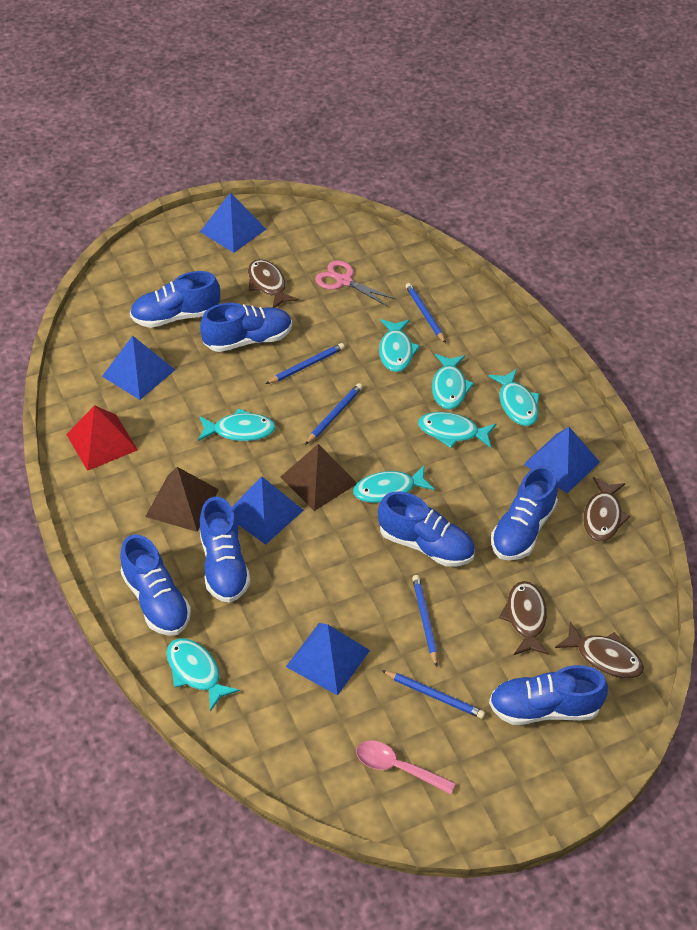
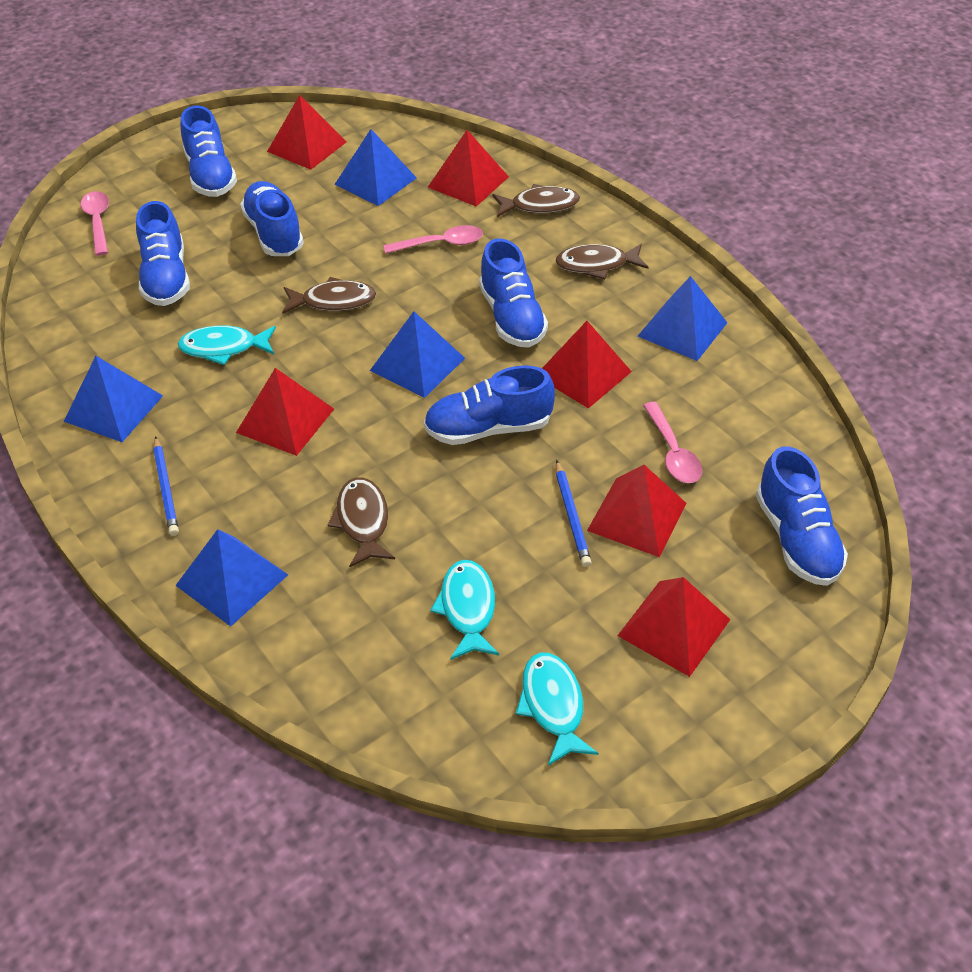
blue pencil: 5 -> 2
blue shoe: 7 -> 6
brown pyramid: 2 -> 0
pink scissors: 1 -> 0
pink spoon: 1 -> 3
red pyramid: 1 -> 6
turquoise fish: 7 -> 3

